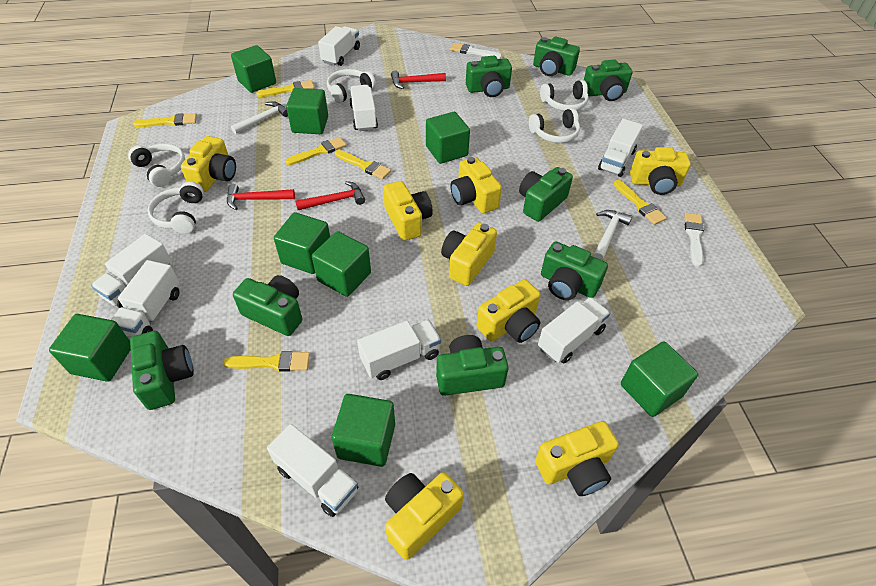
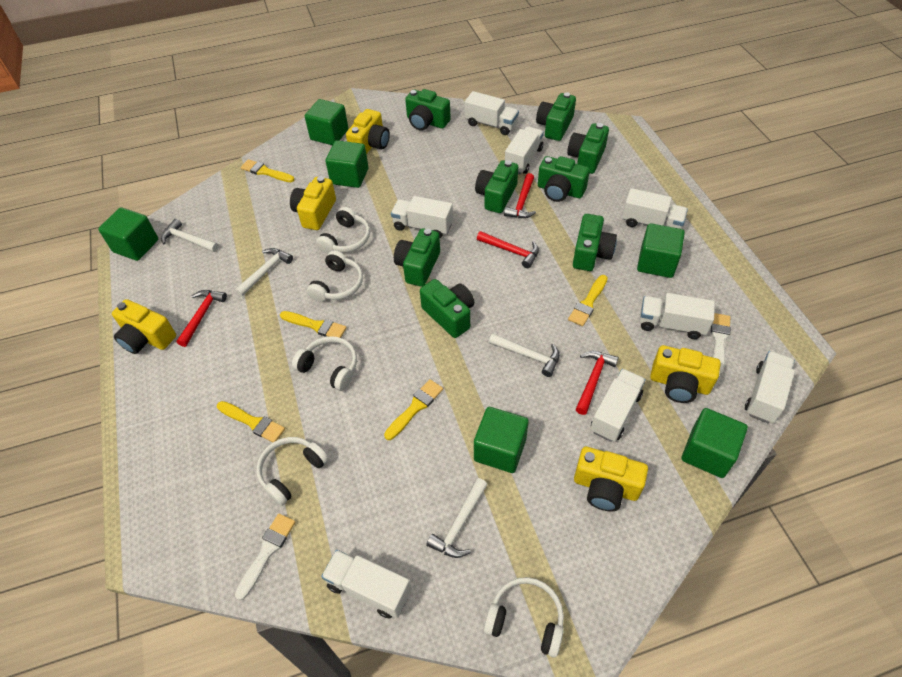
green cube: 8 -> 6
red hammer: 3 -> 4
white hammer: 2 -> 4
yellow brush: 6 -> 5
yellow camera: 8 -> 5

